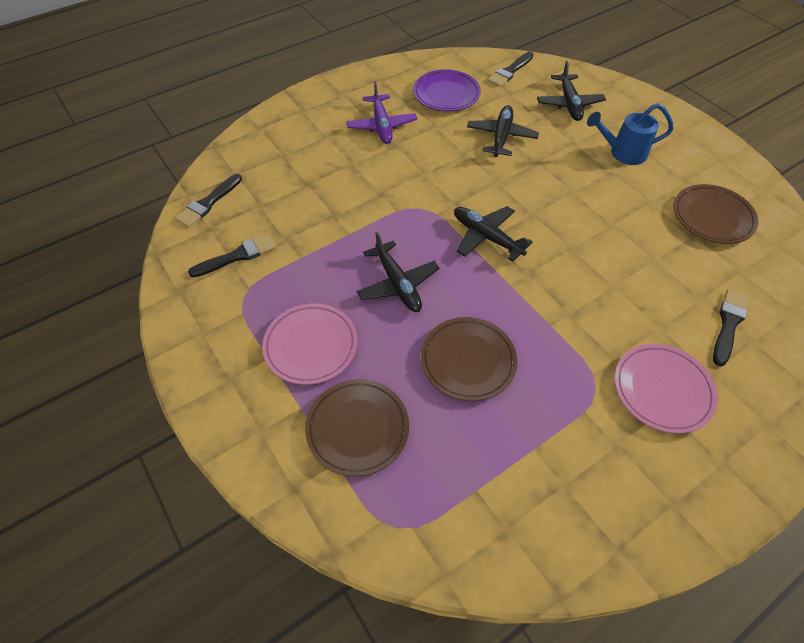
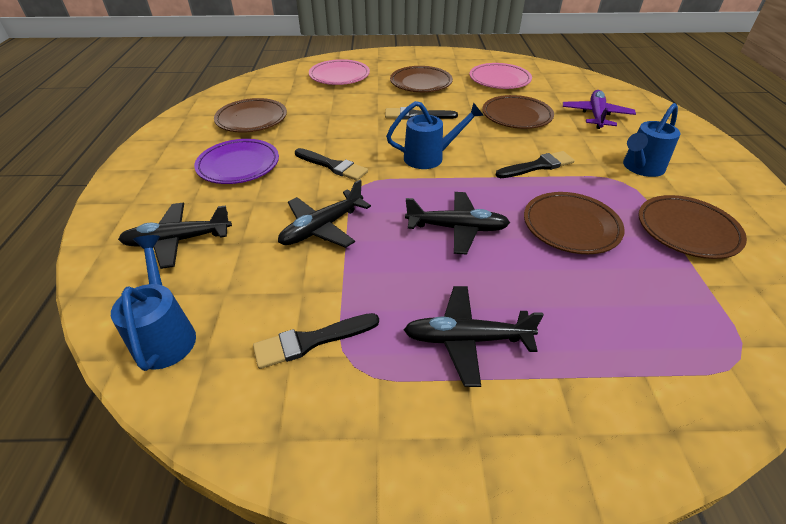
blue watering can: 1 -> 3
brown plate: 3 -> 5

